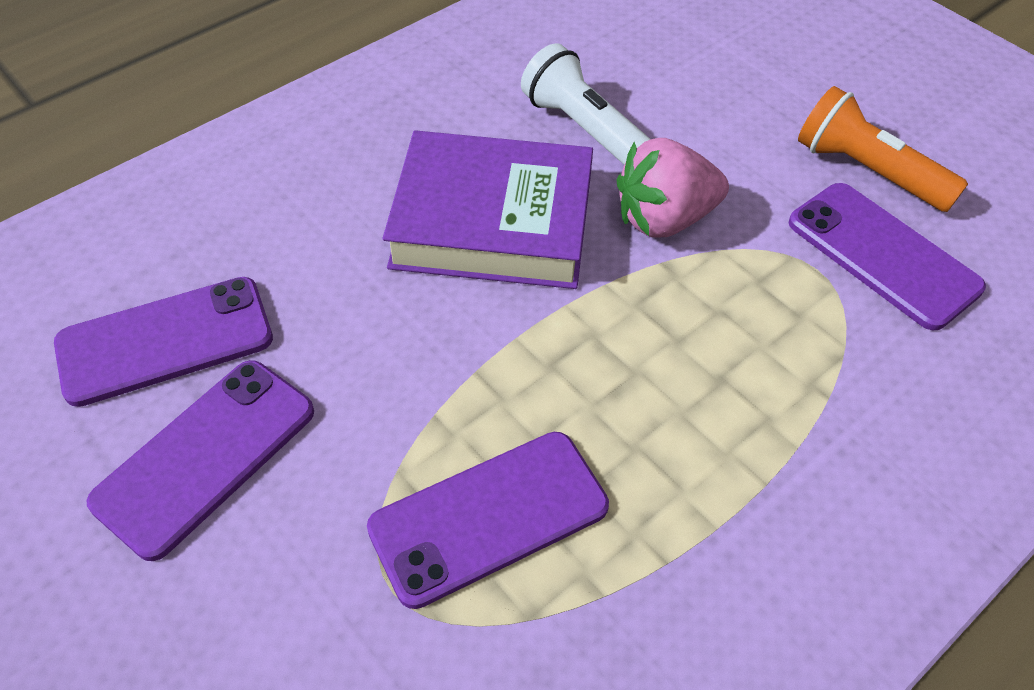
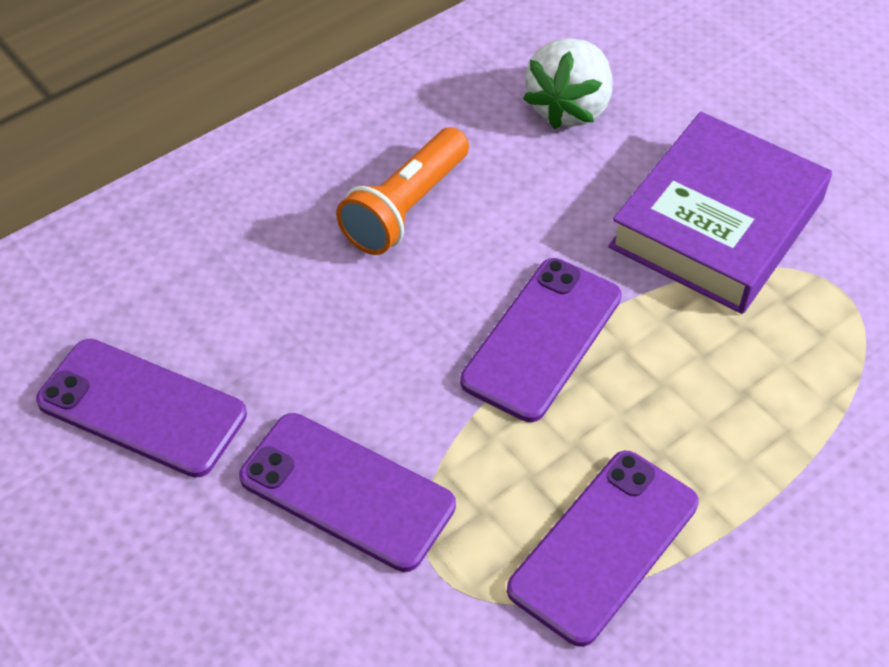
pink strawberry: 1 -> 0
white flashlight: 1 -> 0
white strawberry: 0 -> 1

